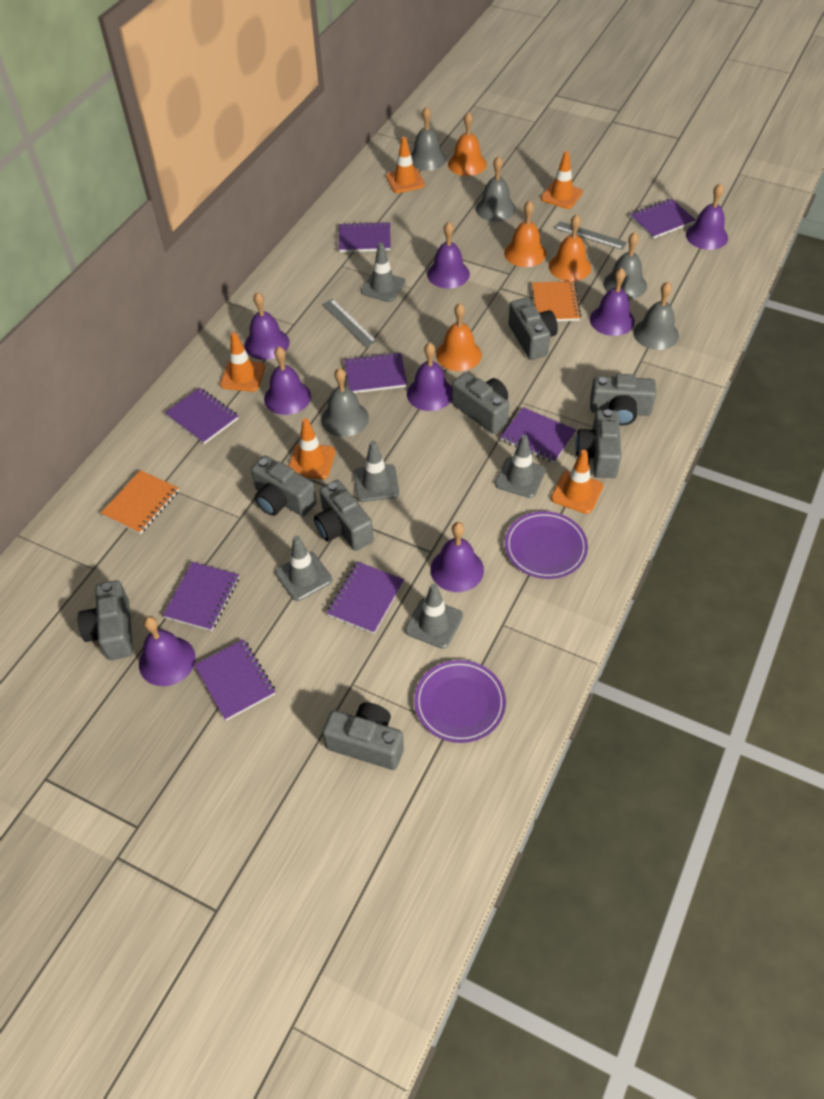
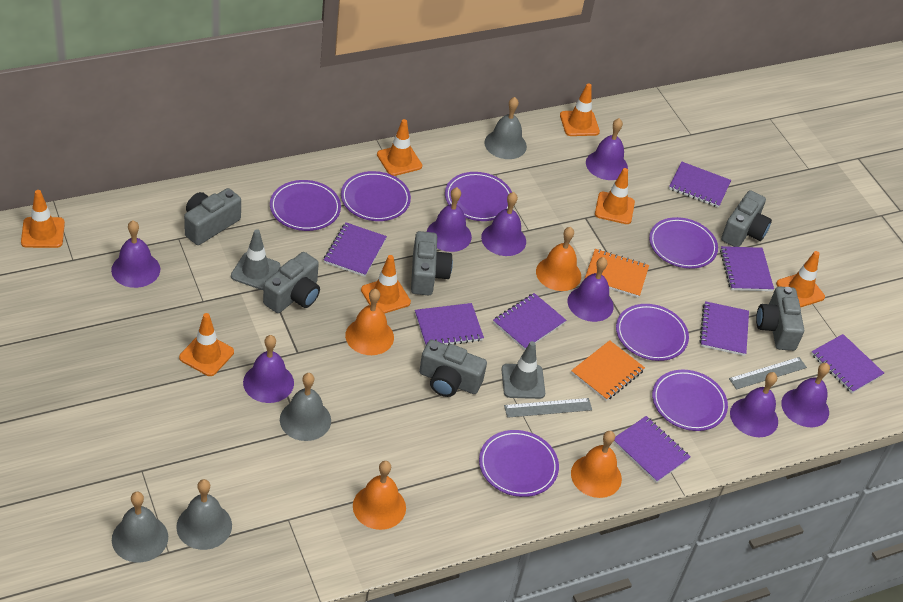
grey bell: 5 -> 4
grey camera: 8 -> 6
grey traffic cone: 5 -> 2
orange traffic cone: 5 -> 7
purple plate: 2 -> 7

